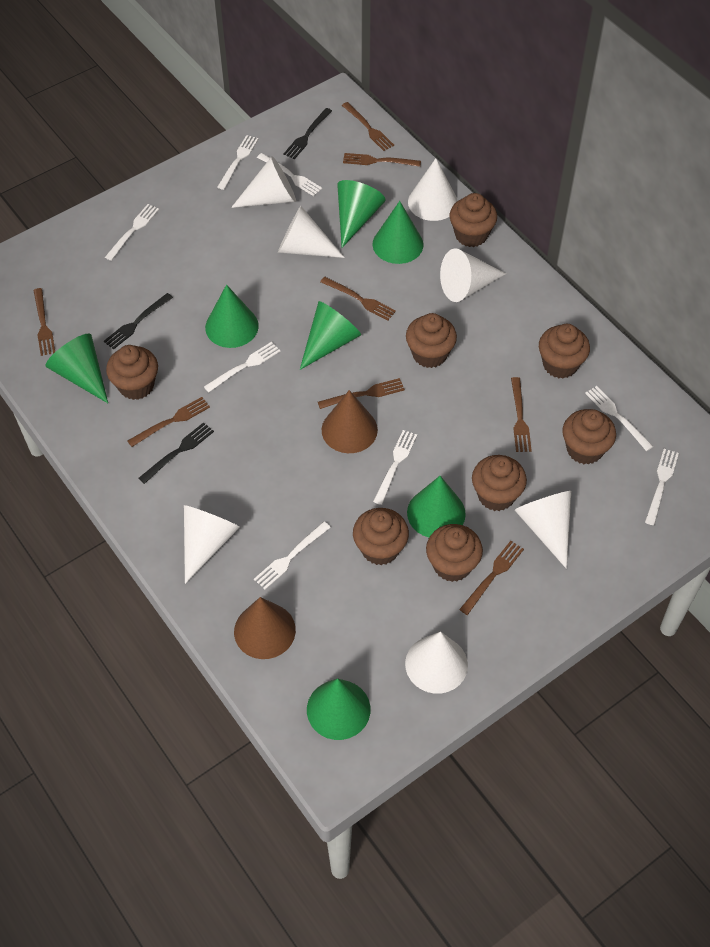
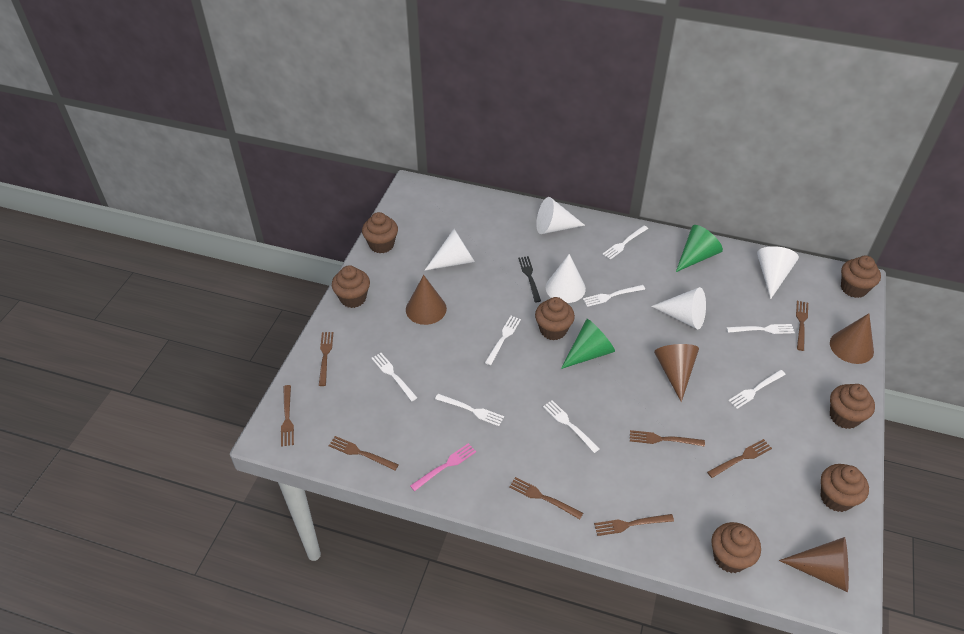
black fork: 3 -> 1
brown cone: 2 -> 4
brown cupcake: 8 -> 7
green cone: 7 -> 2
pink fork: 0 -> 1
white cone: 7 -> 5

